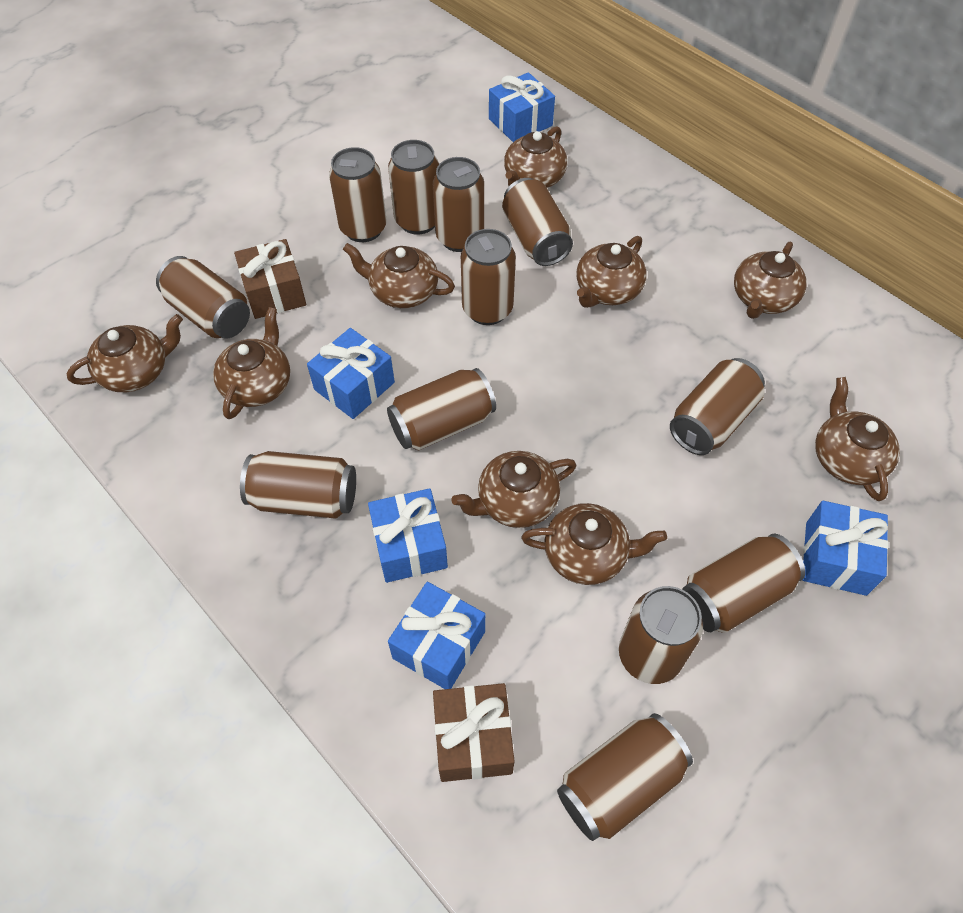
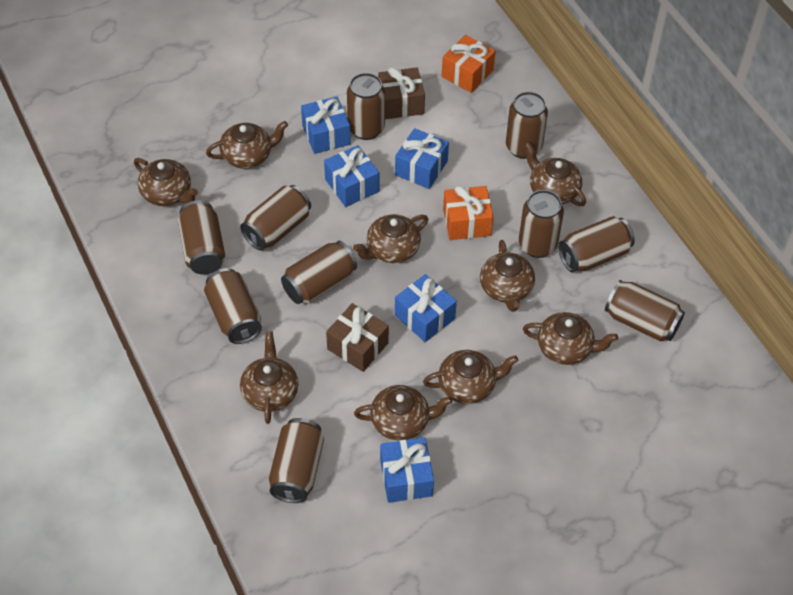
brown can: 12 -> 10
orange gift: 0 -> 2

